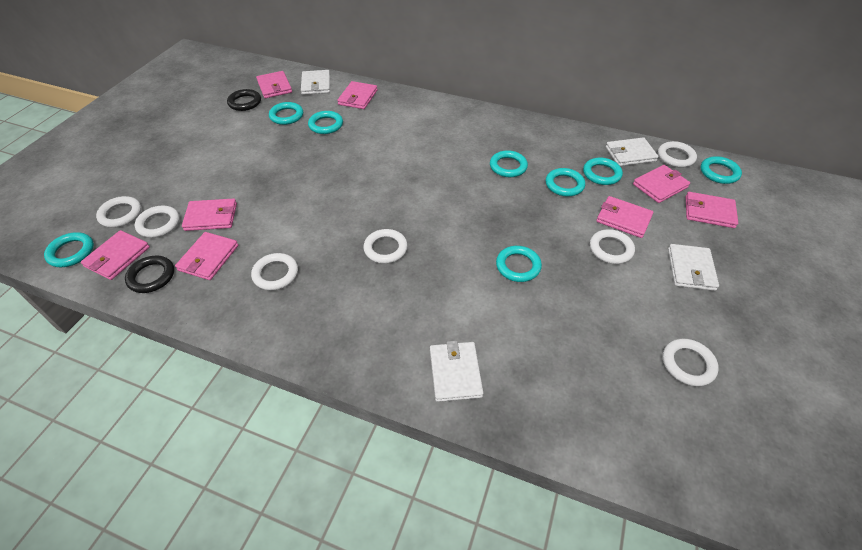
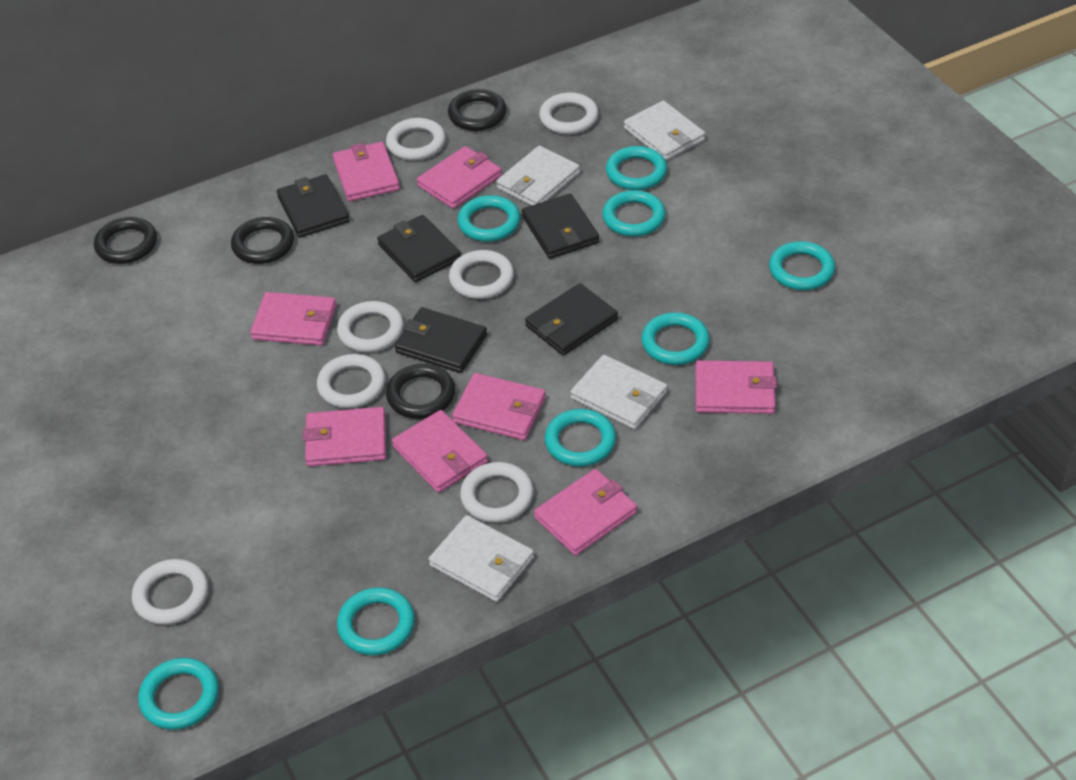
black ring: 2 -> 4
black wallet: 0 -> 5

